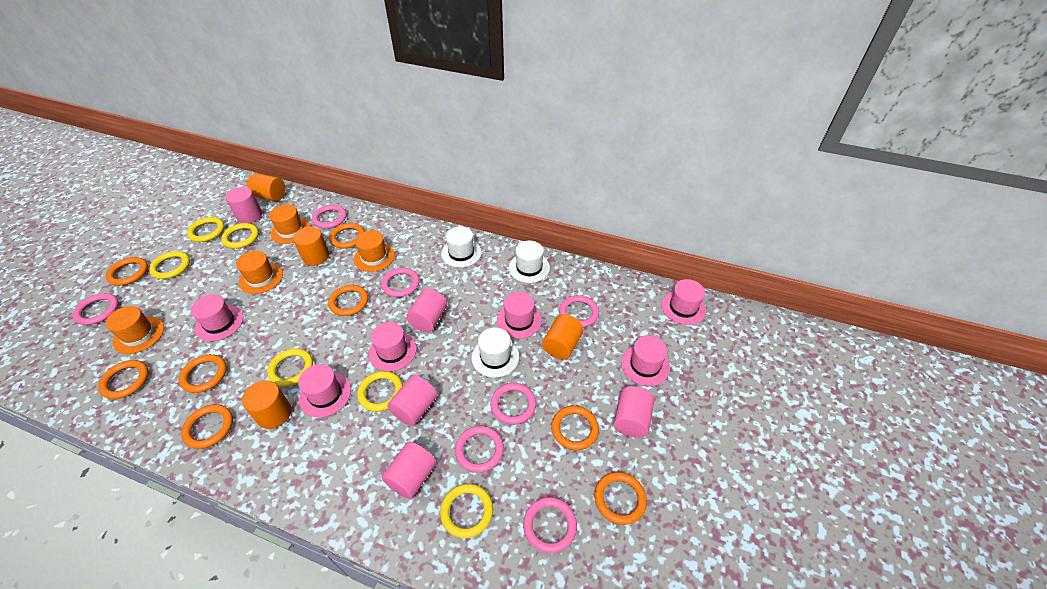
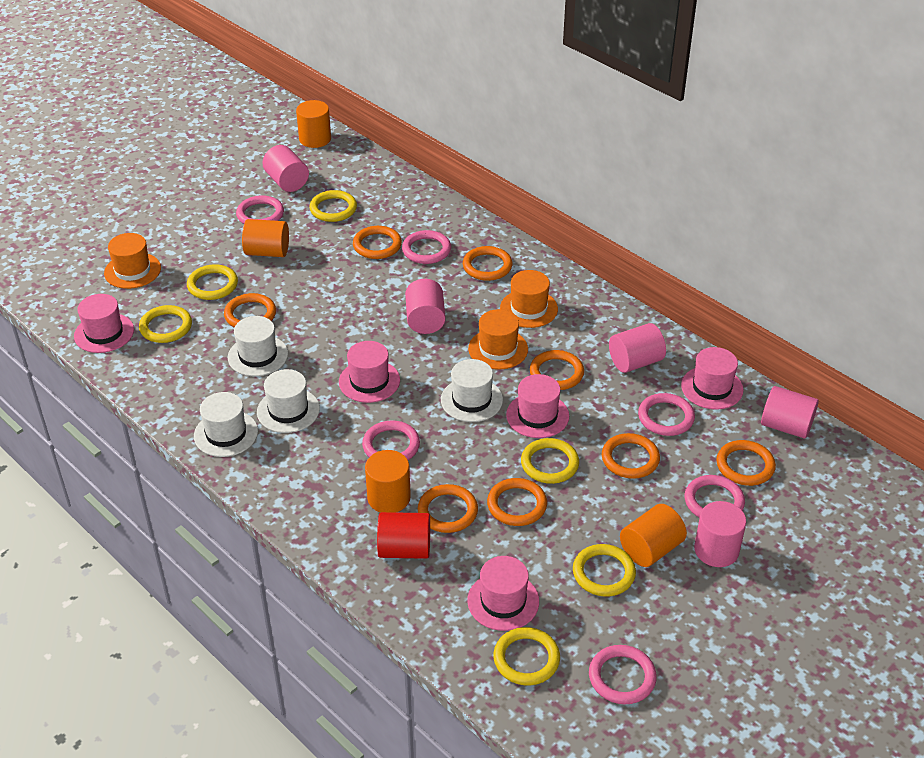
orange hat: 4 -> 3
pink hat: 6 -> 5
pink ring: 7 -> 6
red cylinder: 0 -> 1
white hat: 3 -> 4

